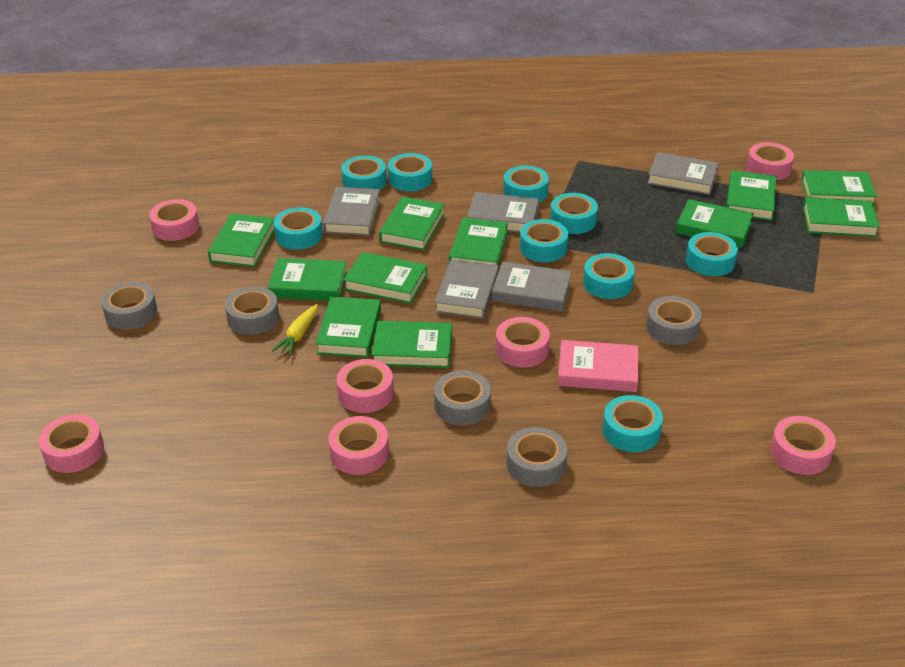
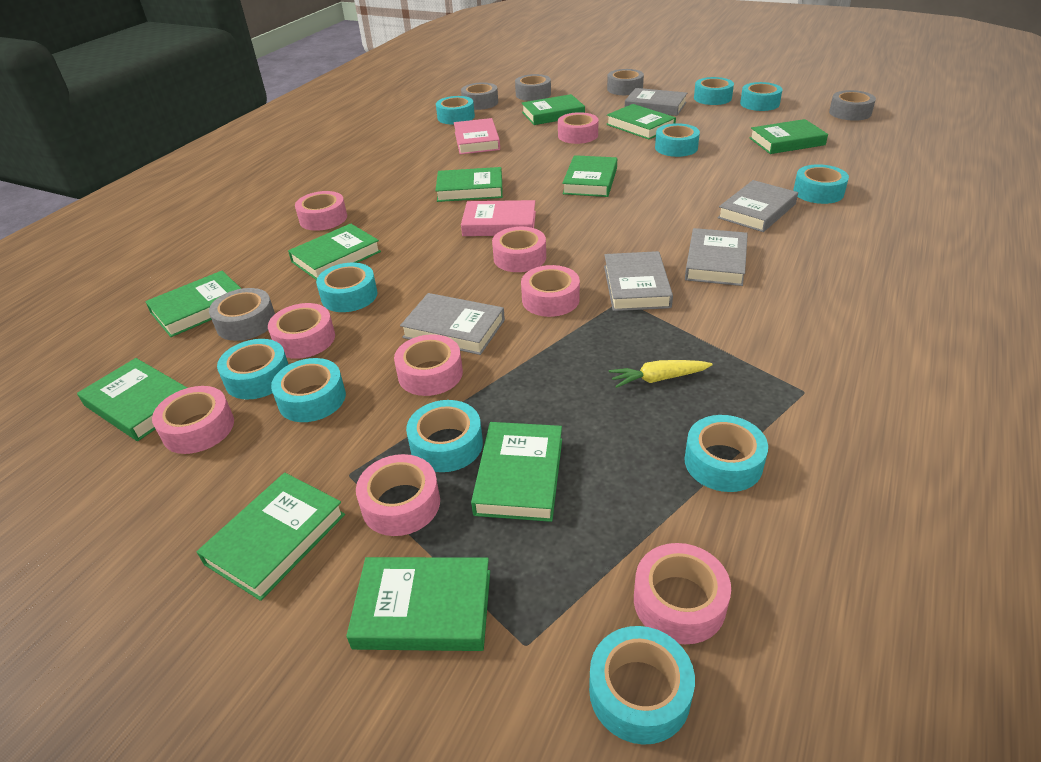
pink book: 1 -> 2
pink tape: 7 -> 9
turquoise tape: 9 -> 11

